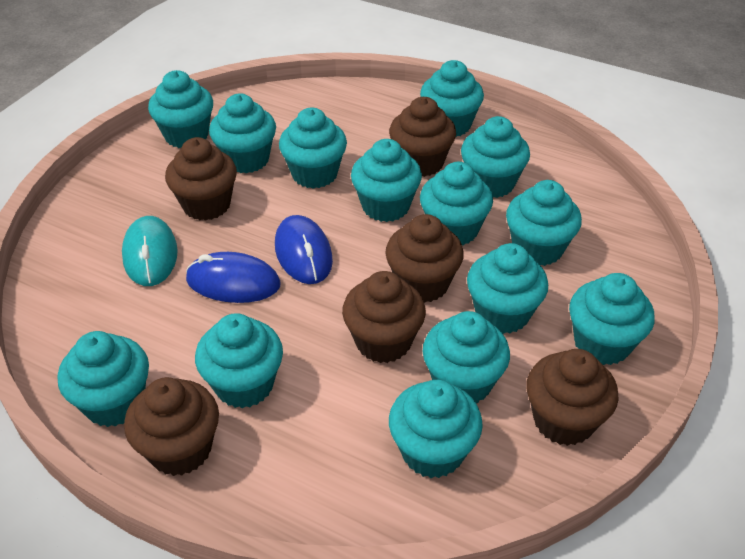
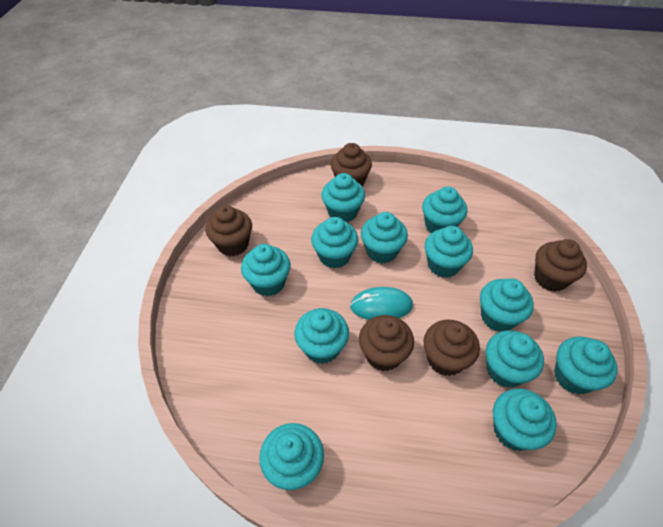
blue mouse: 2 -> 0
brown cupcake: 6 -> 5
turquoise cupcake: 14 -> 12

